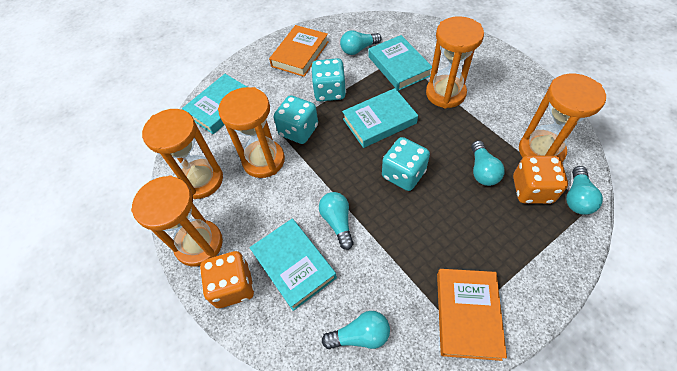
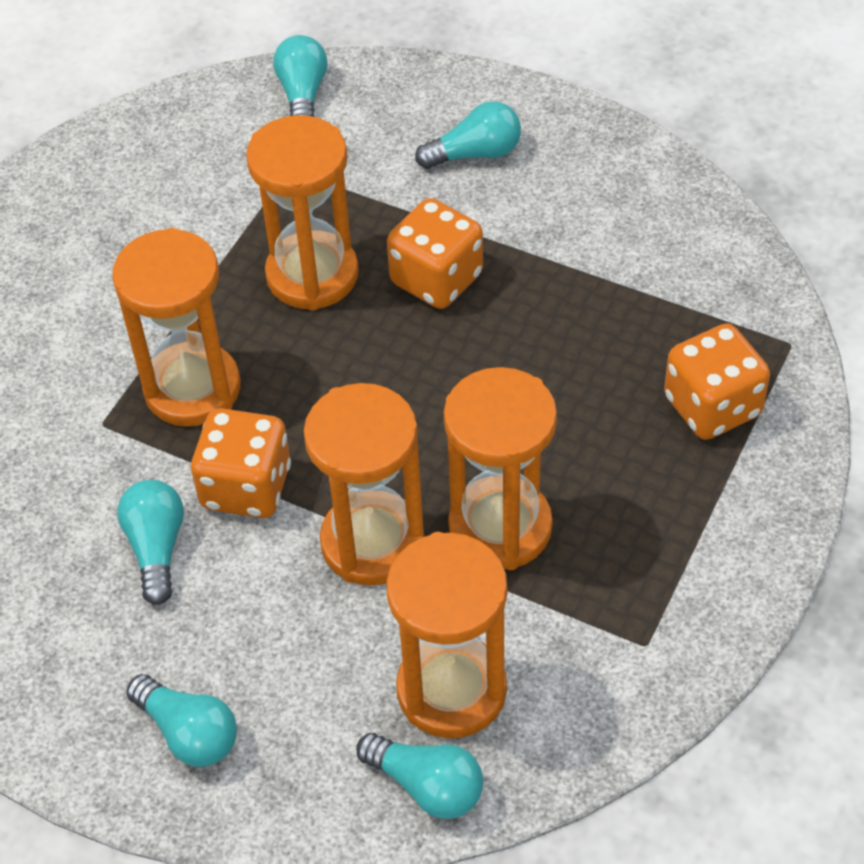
orange book: 2 -> 0
orange dice: 2 -> 3
turquoise book: 4 -> 0
turquoise dice: 3 -> 0

